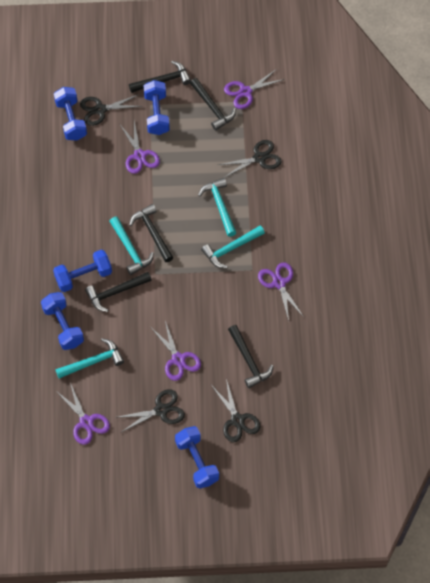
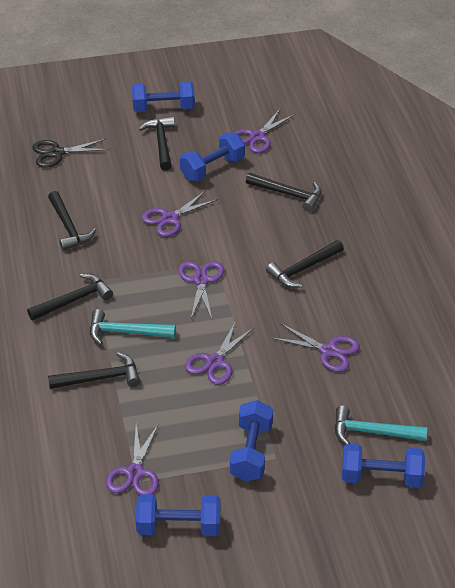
black hammer: 5 -> 6
black scissors: 4 -> 1
purple scissors: 5 -> 6
turquoise hammer: 4 -> 2

